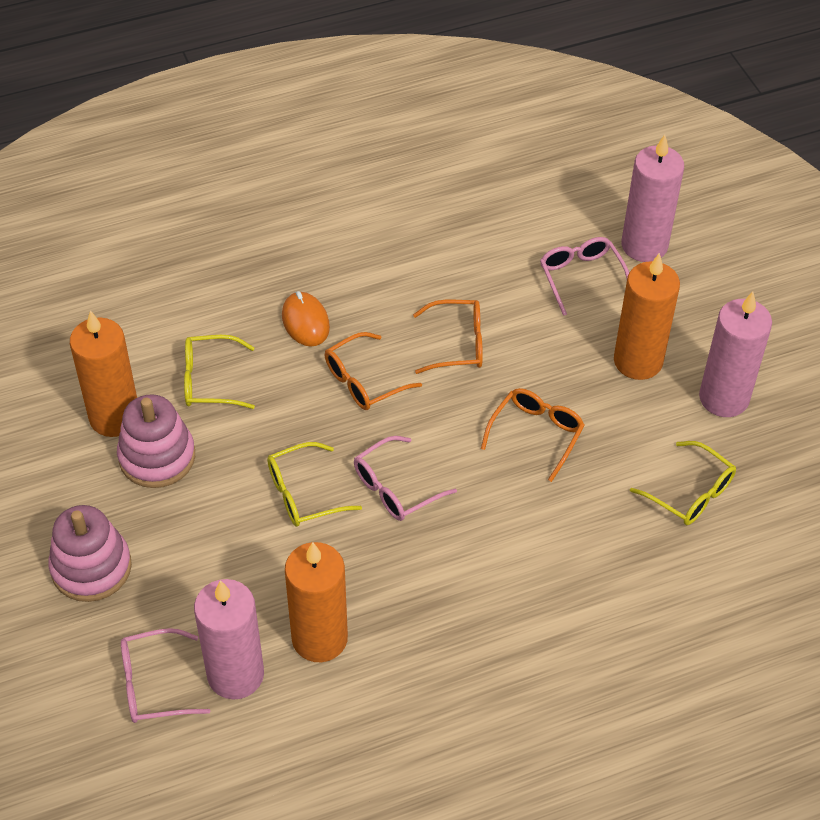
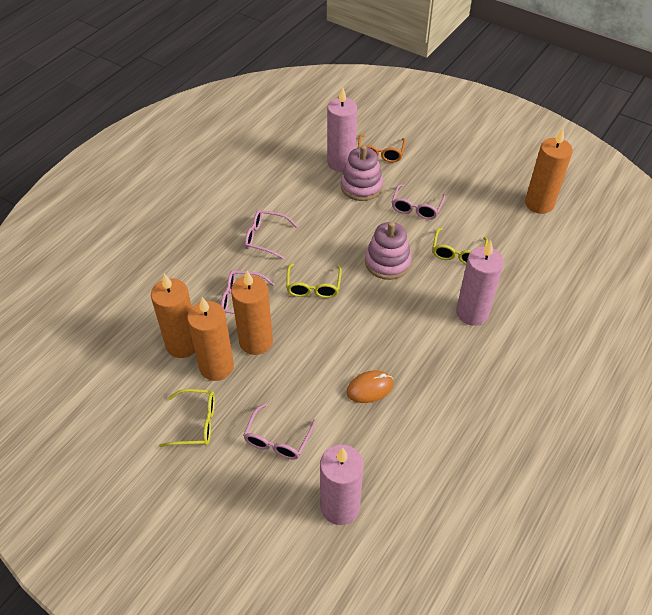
orange candle: 3 -> 4
orange glasses: 3 -> 1
pink glasses: 3 -> 4

